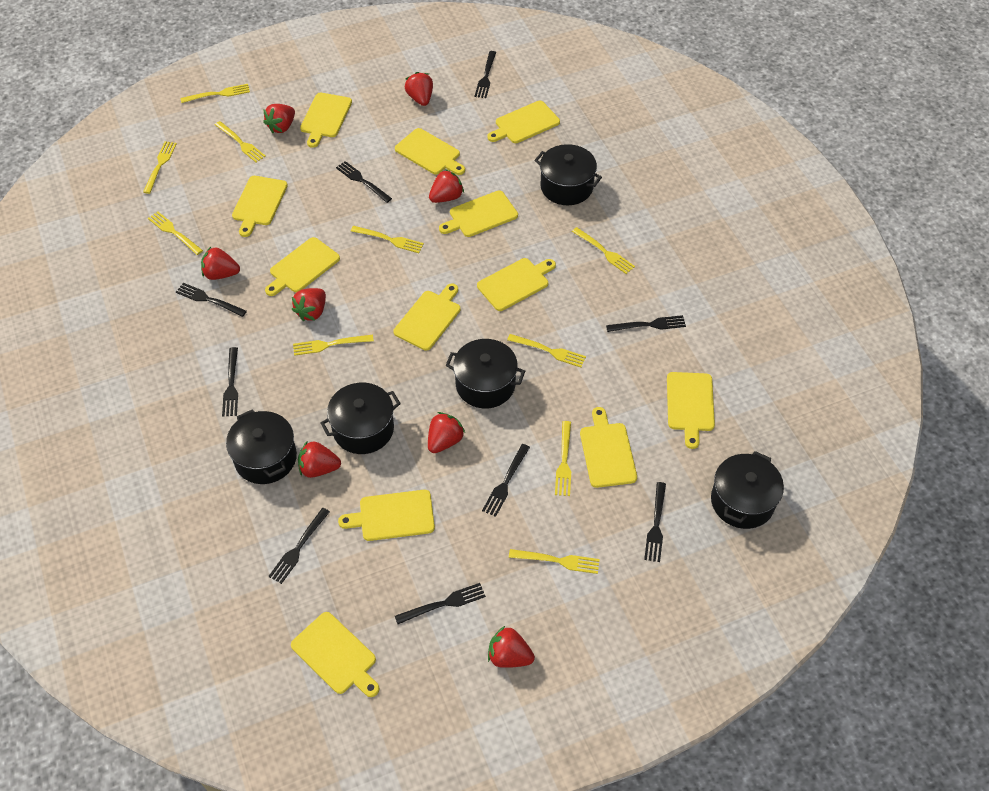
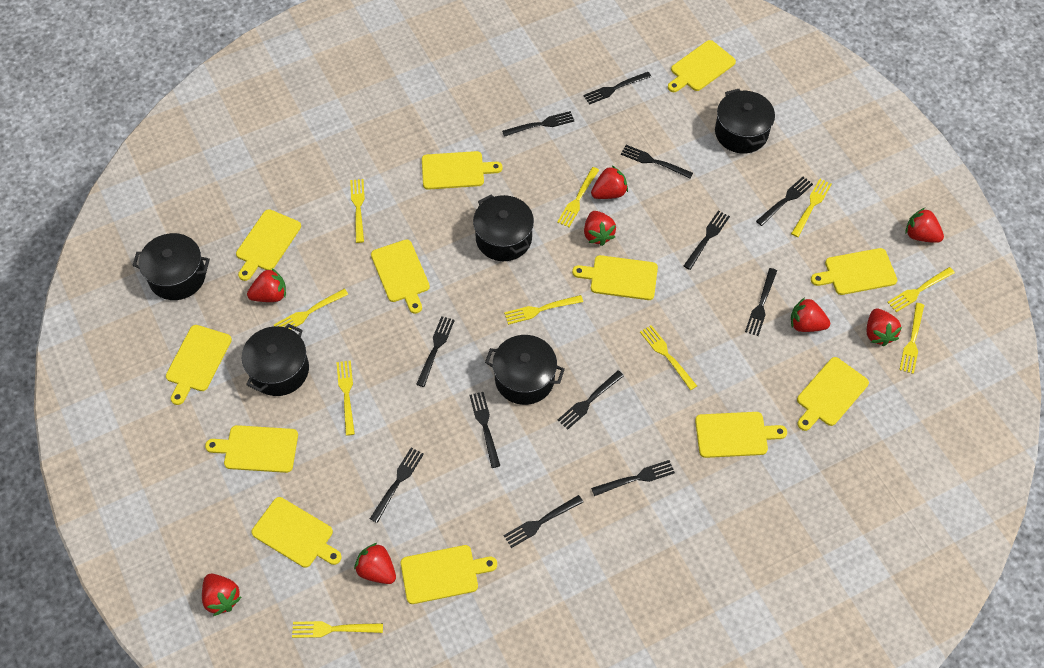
black fork: 9 -> 12

